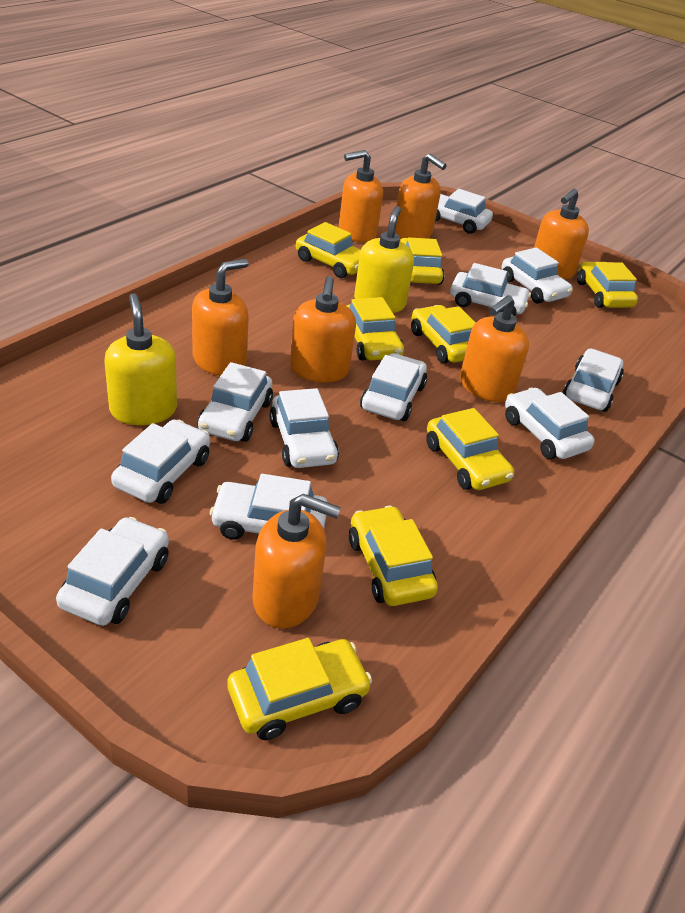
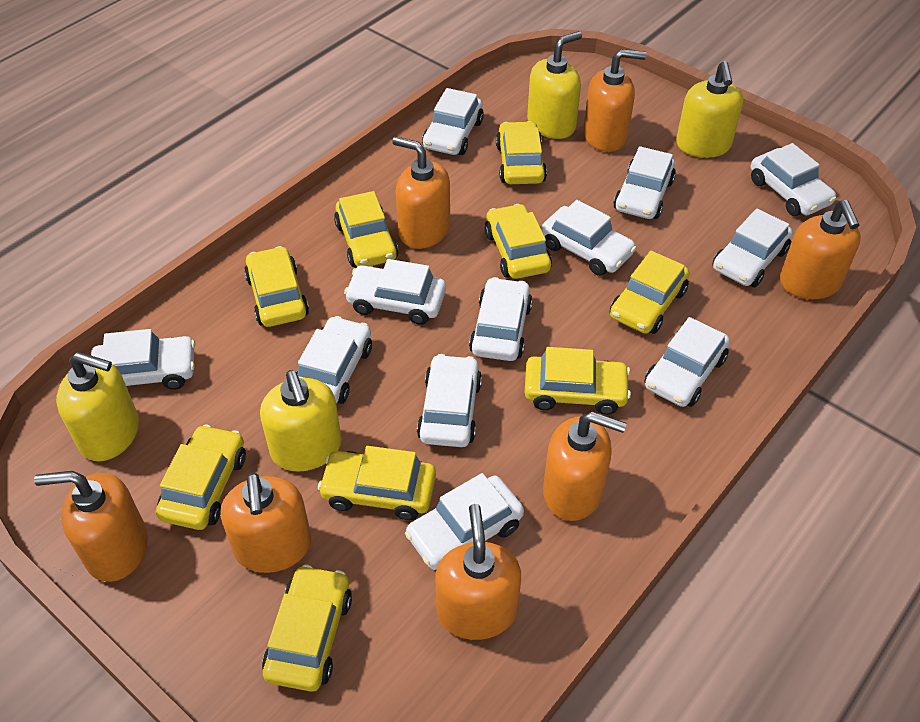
white car: 11 -> 12
yellow car: 8 -> 9
yellow soap dispenser: 2 -> 4

